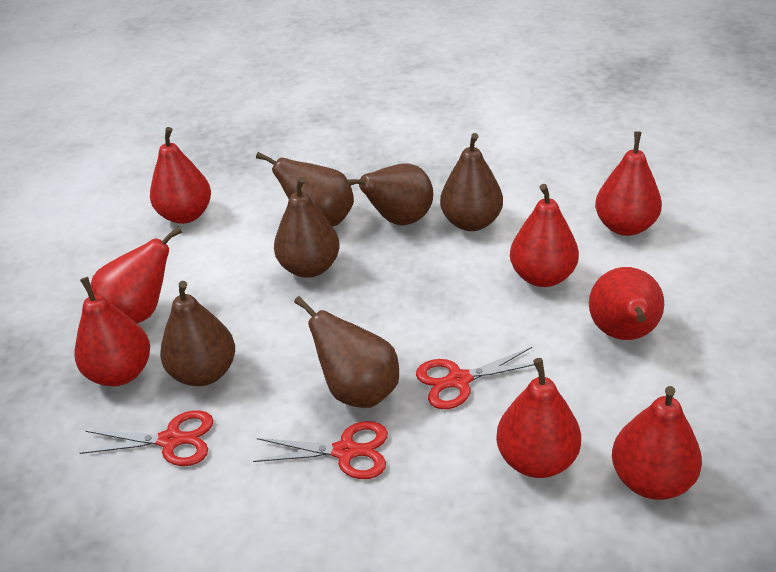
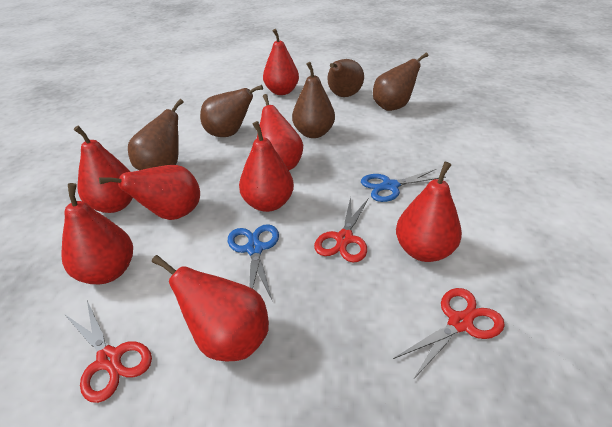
blue scissors: 0 -> 2
brown pear: 6 -> 5

